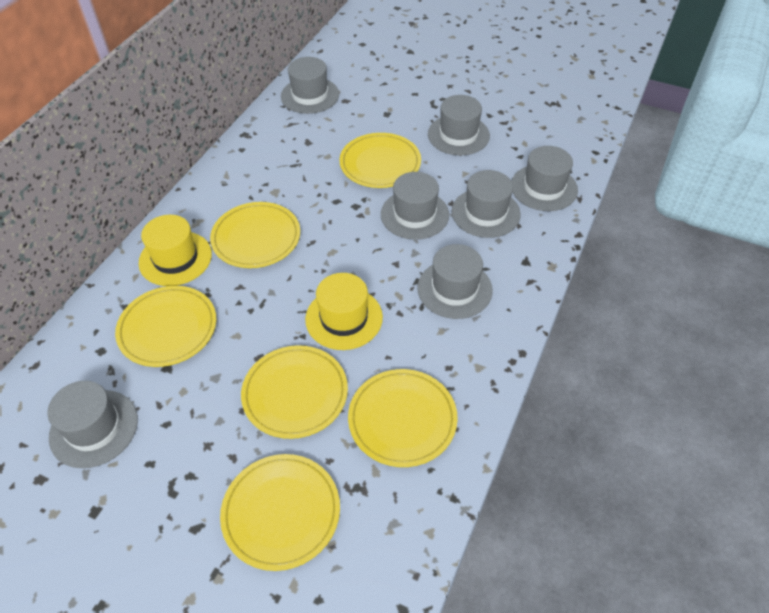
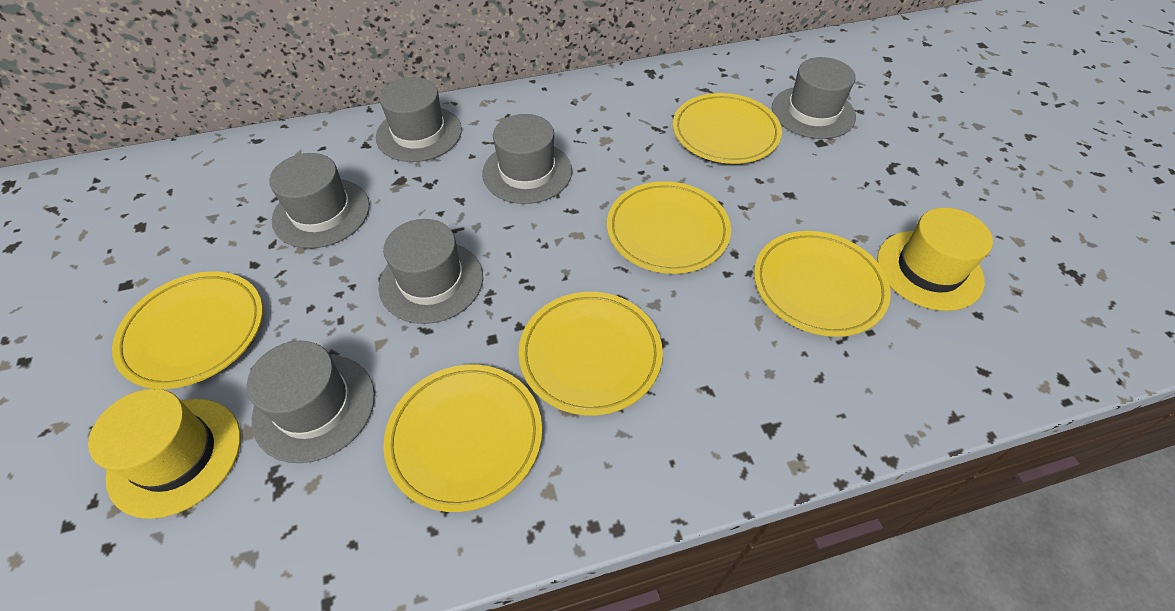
grey hat: 7 -> 6

